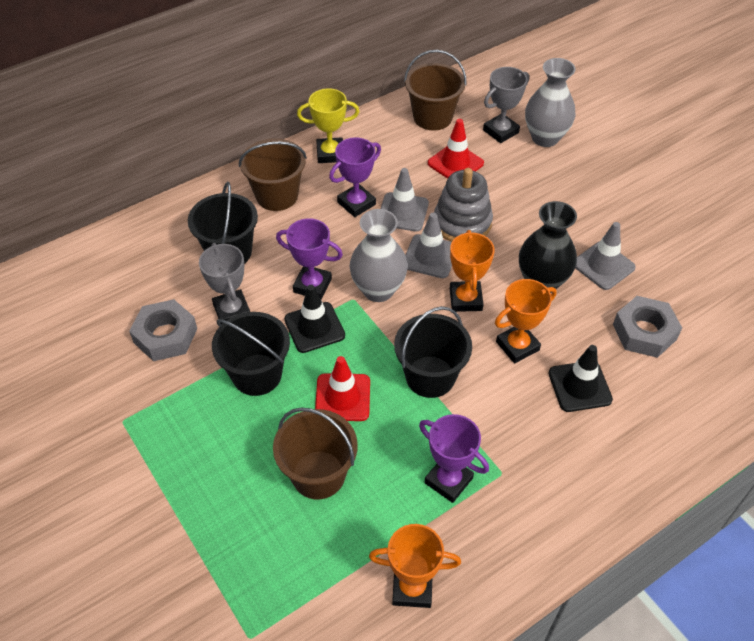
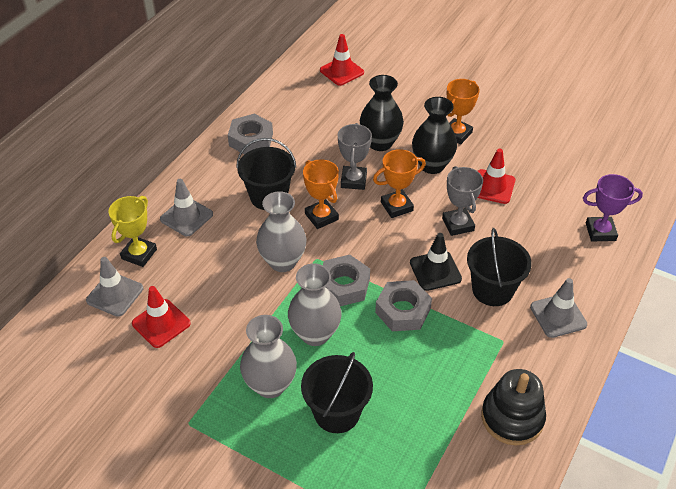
black stacking toy: 0 -> 1
black traffic cone: 2 -> 1
black vase: 1 -> 2
brown bucket: 3 -> 0
grey nut: 2 -> 3
grey stacking toy: 1 -> 0
grey vase: 2 -> 3
purple trophy: 3 -> 1
red traffic cone: 2 -> 3

